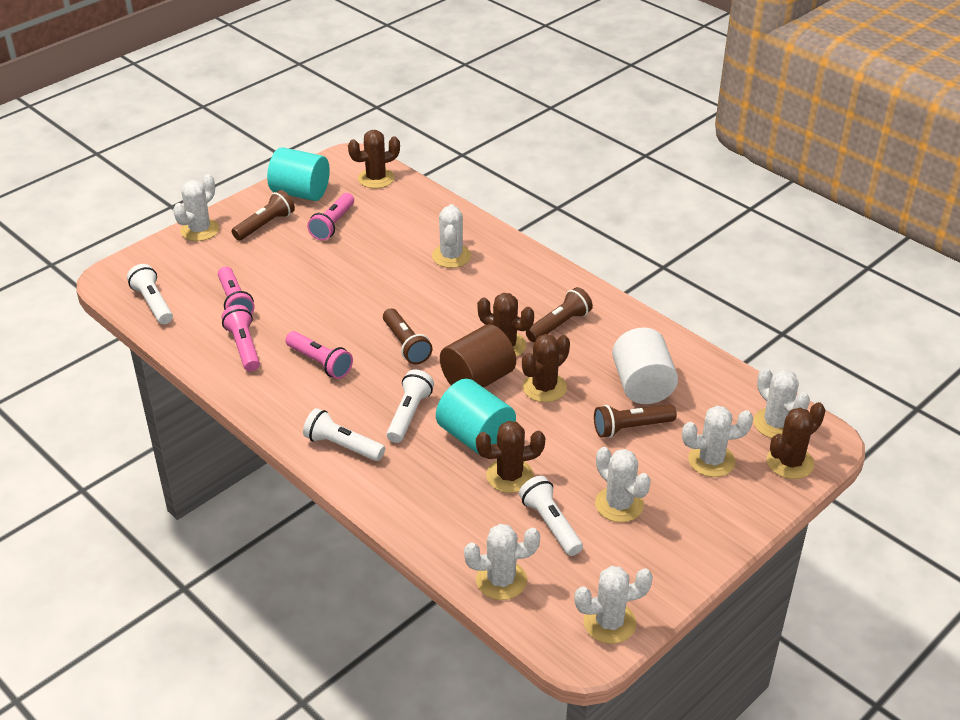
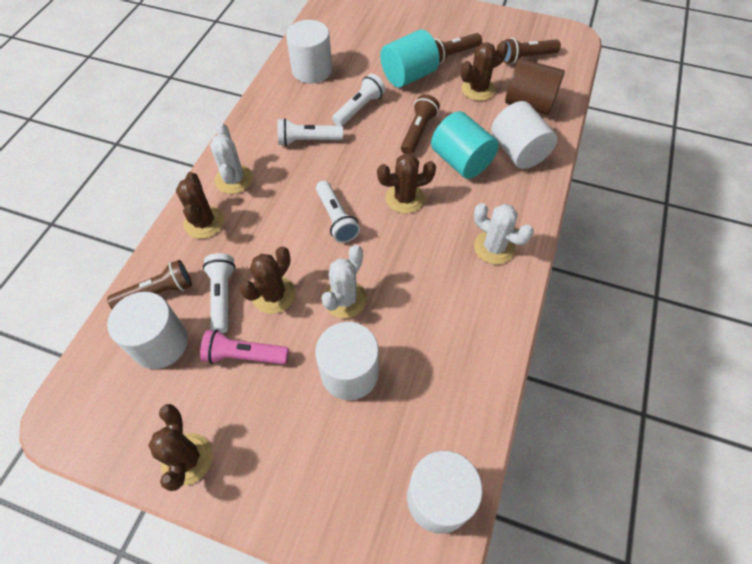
pink flashlight: 4 -> 1
white cactus: 7 -> 3
white cylinder: 1 -> 5

